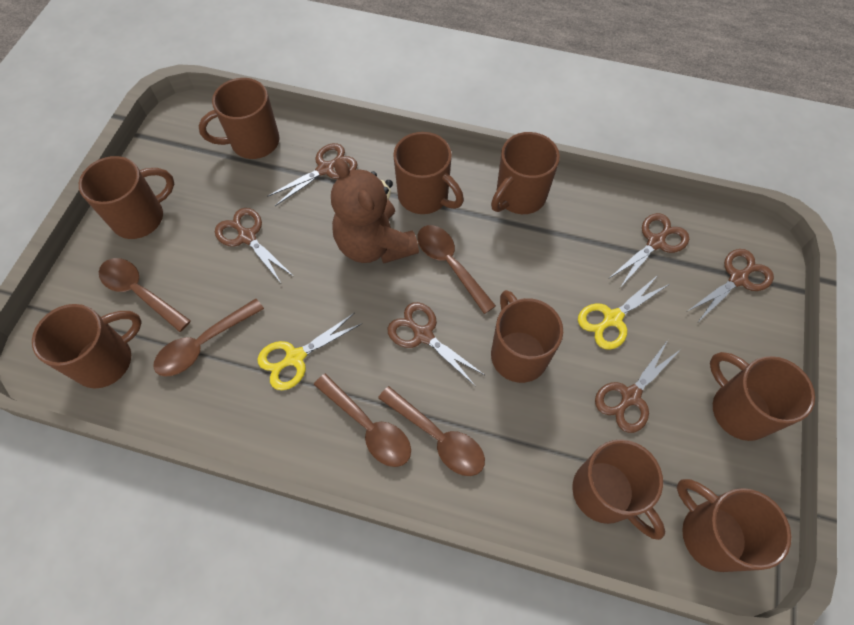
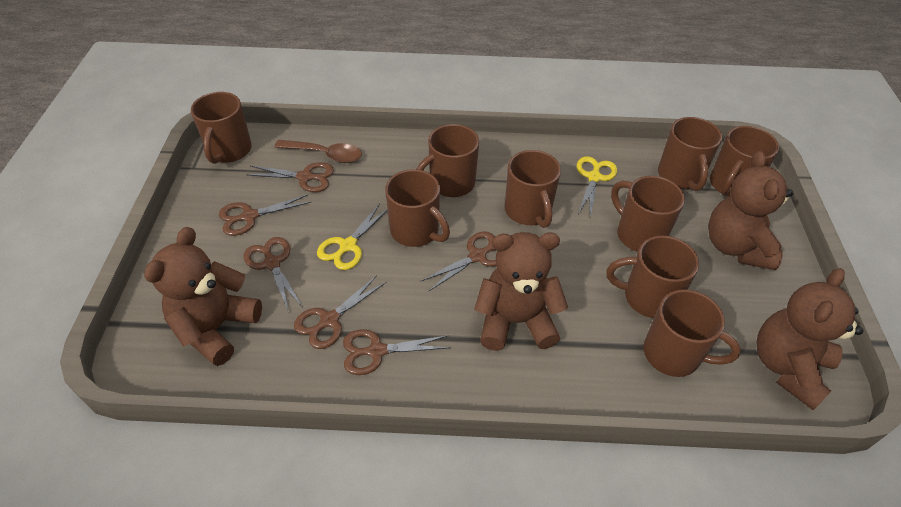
brown spoon: 5 -> 1
brown teddy bear: 1 -> 4

